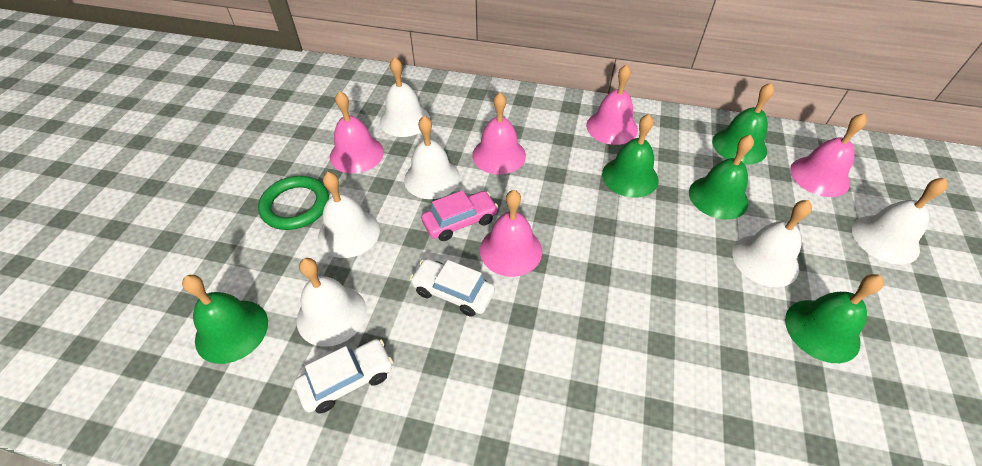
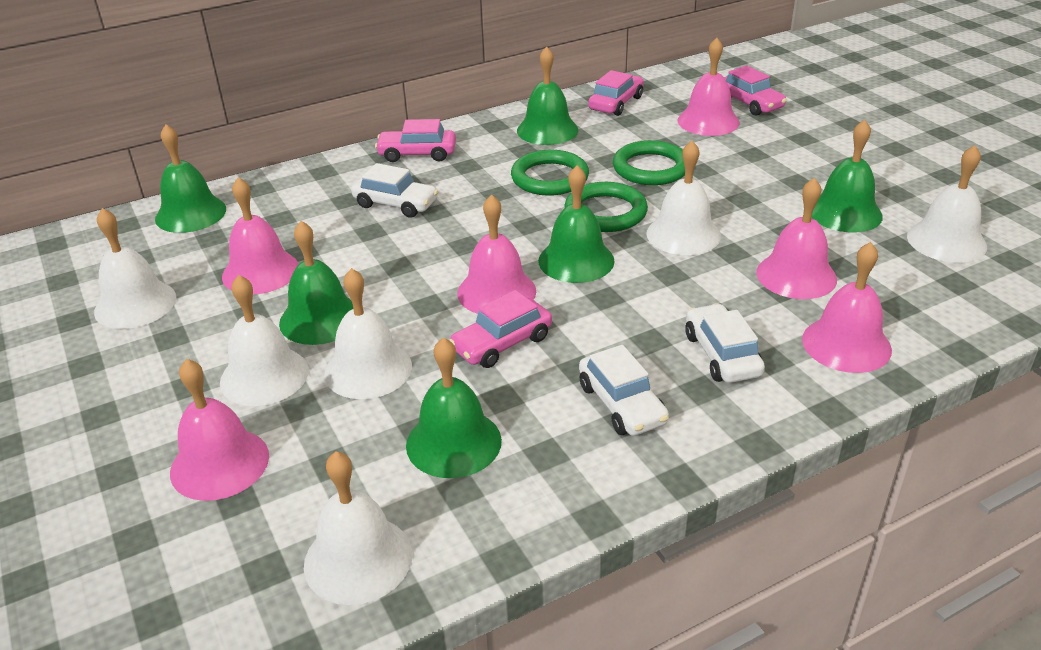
green bell: 5 -> 6
green ring: 1 -> 3
pink bell: 5 -> 6
pink car: 1 -> 4
white car: 2 -> 3

